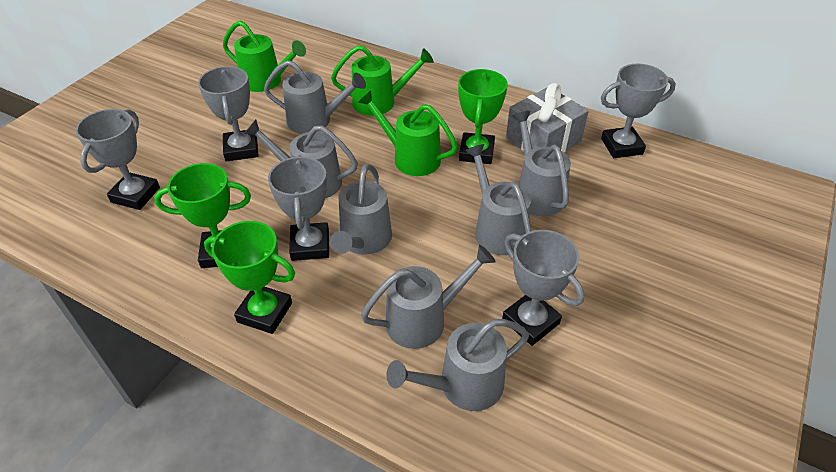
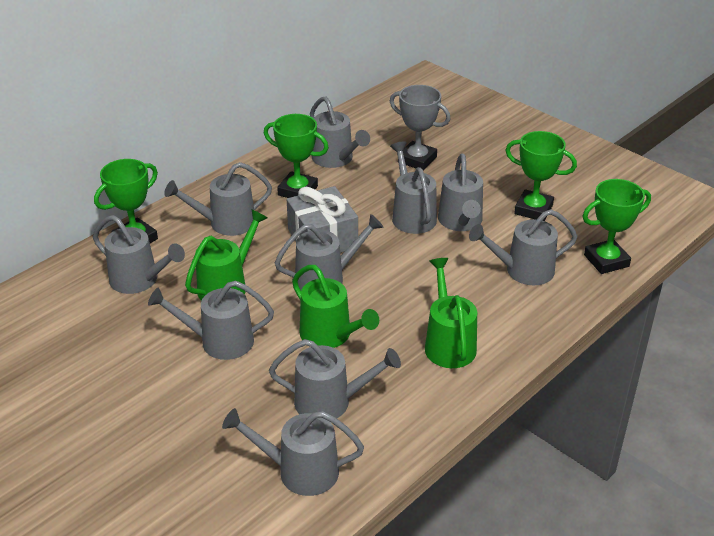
green trophy: 3 -> 4
grey trophy: 5 -> 1
grey watering can: 7 -> 10

